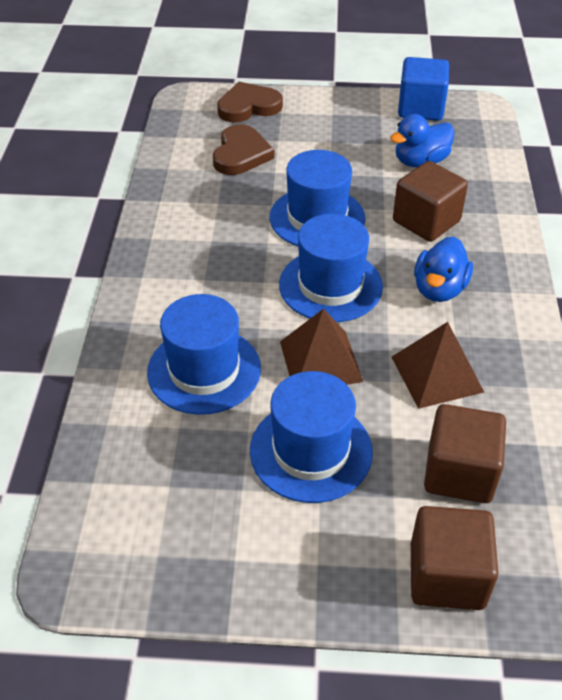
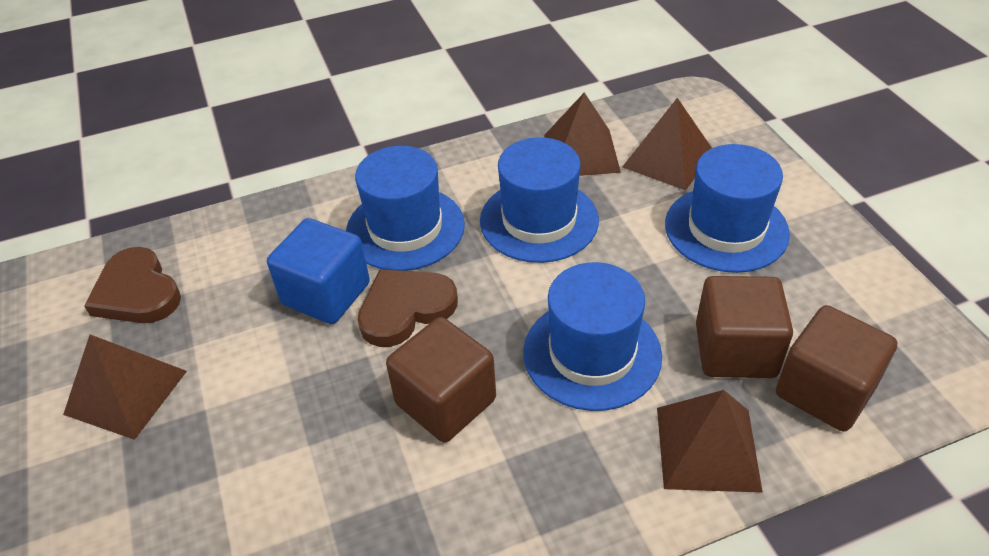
blue duck: 2 -> 0
brown pyramid: 2 -> 4

